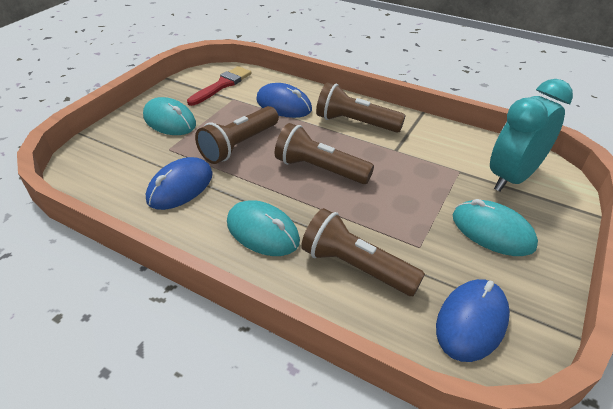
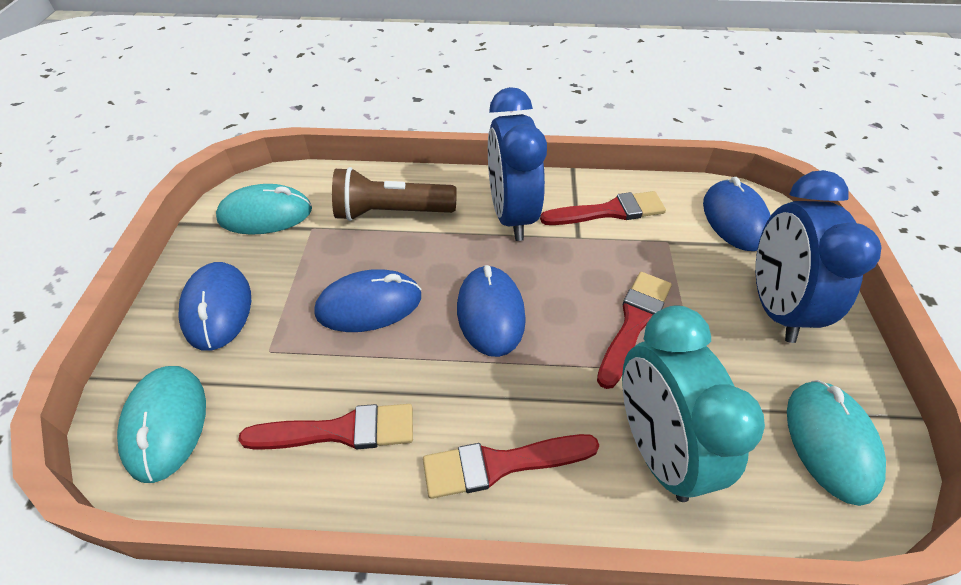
blue clock: 0 -> 2
blue mouse: 3 -> 4
brown flashlight: 4 -> 1
red brush: 1 -> 4

